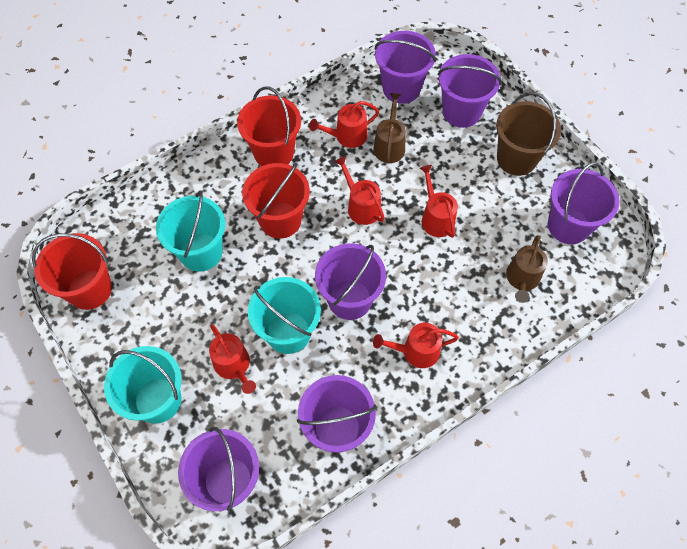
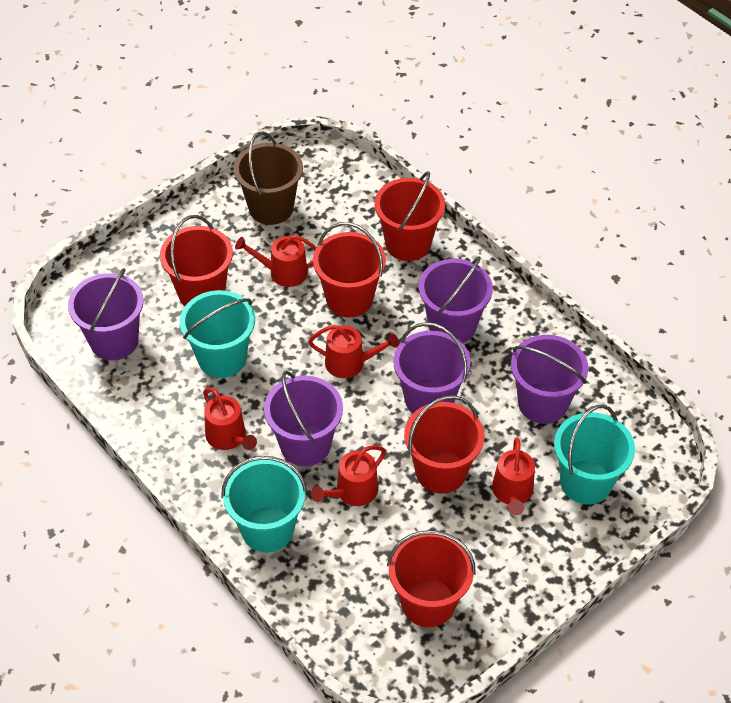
brown watering can: 2 -> 0
purple bucket: 6 -> 5
red bucket: 3 -> 5

